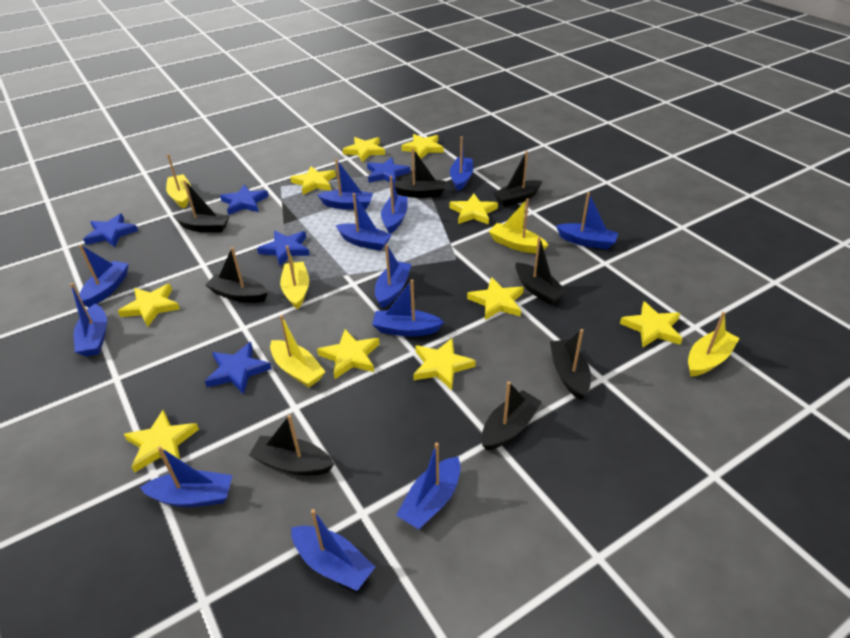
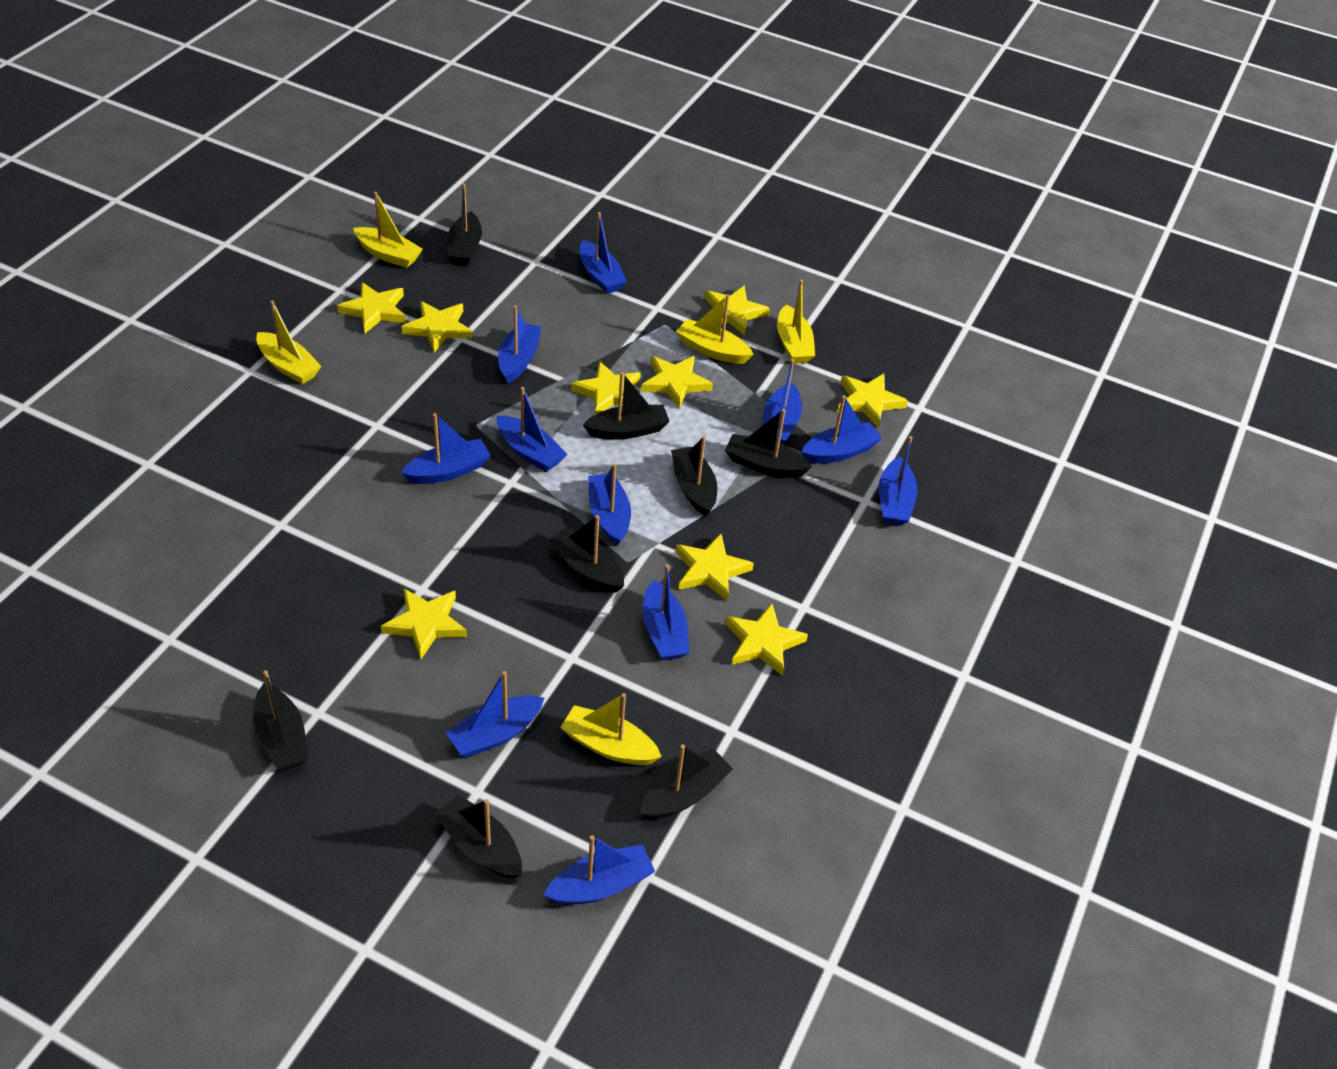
blue boat: 12 -> 11
blue star: 5 -> 0
yellow star: 10 -> 9

